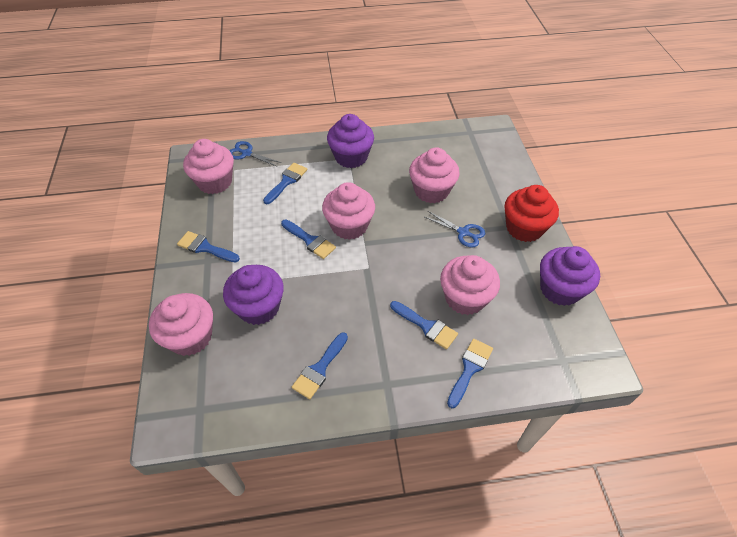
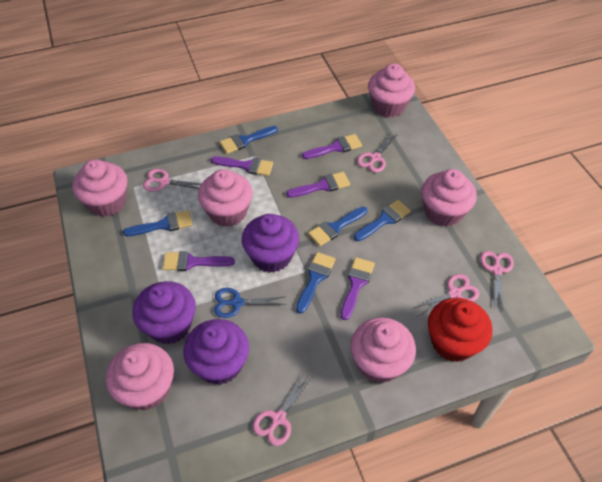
blue brush: 6 -> 5
blue scissors: 2 -> 1
pink cupcake: 5 -> 6
pink scissors: 0 -> 5
purple brush: 0 -> 5

